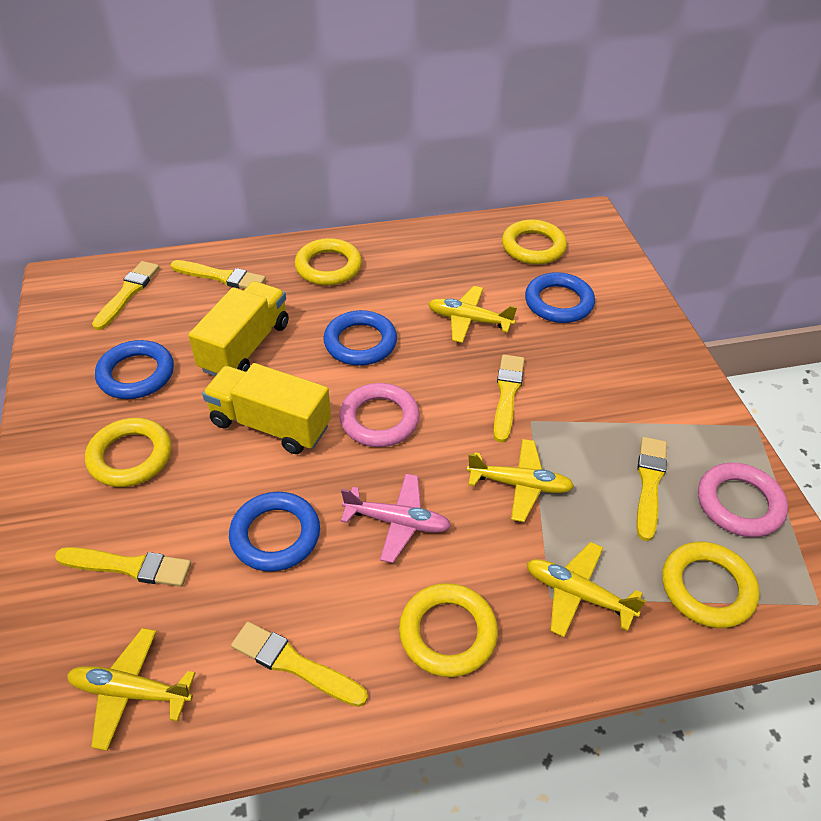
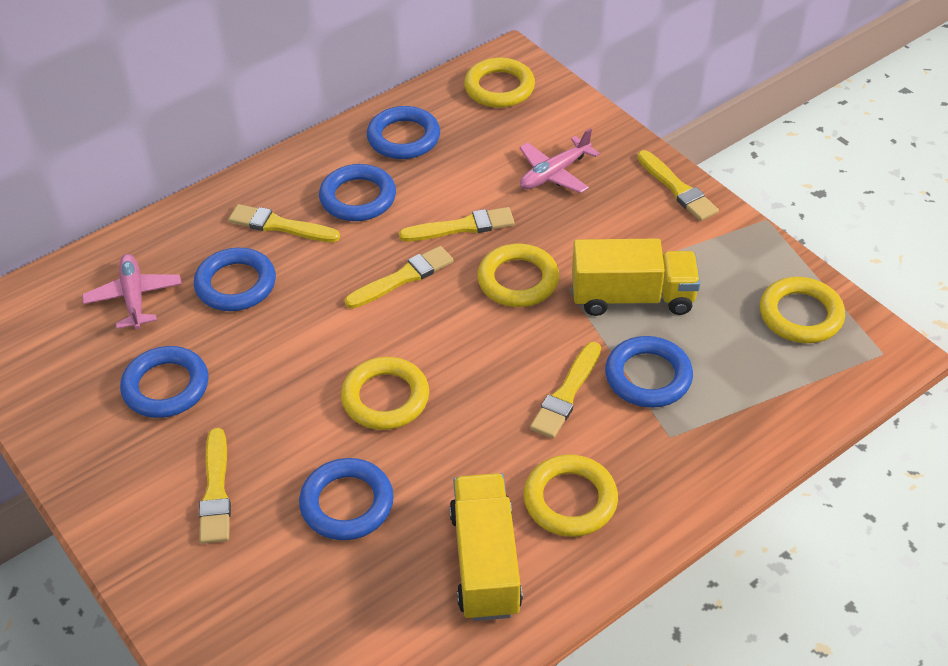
blue ring: 4 -> 6
pink plane: 1 -> 2
pink ring: 2 -> 0
yellow plane: 4 -> 0

